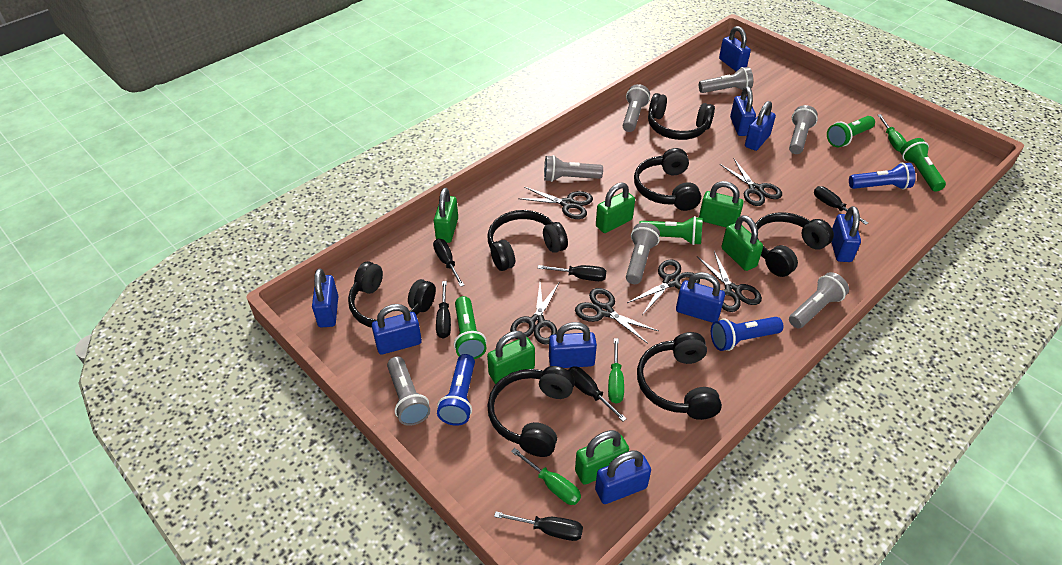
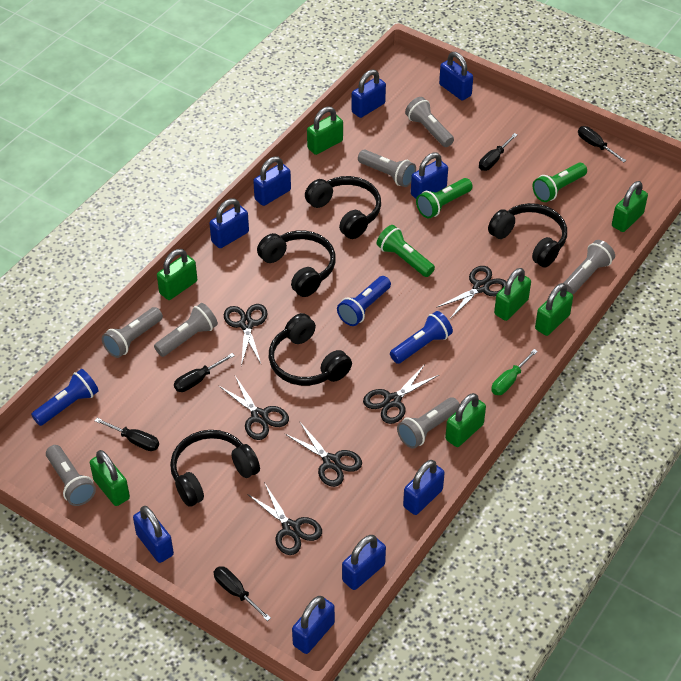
black headphones: 7 -> 5
black screwdriver: 6 -> 5
green flashlight: 4 -> 3
green padlock: 6 -> 7
green screwdriver: 3 -> 1

